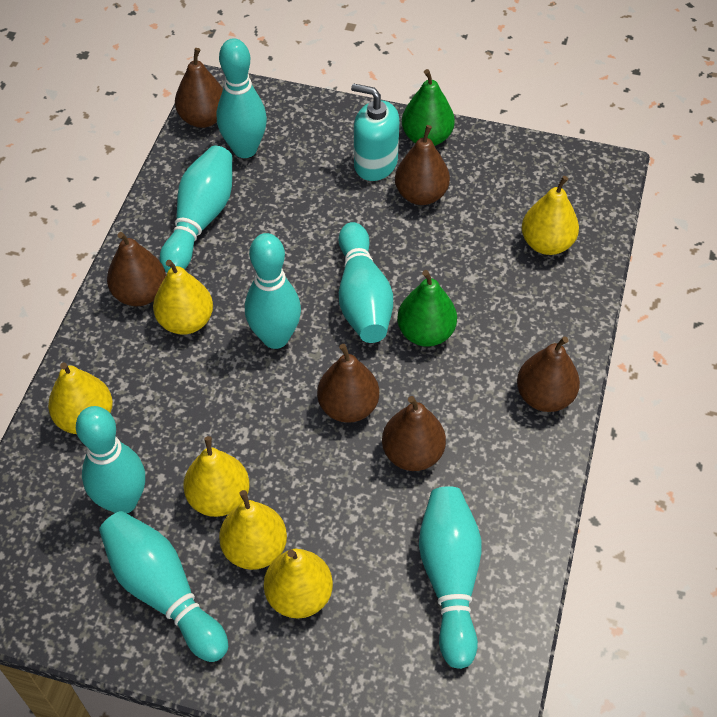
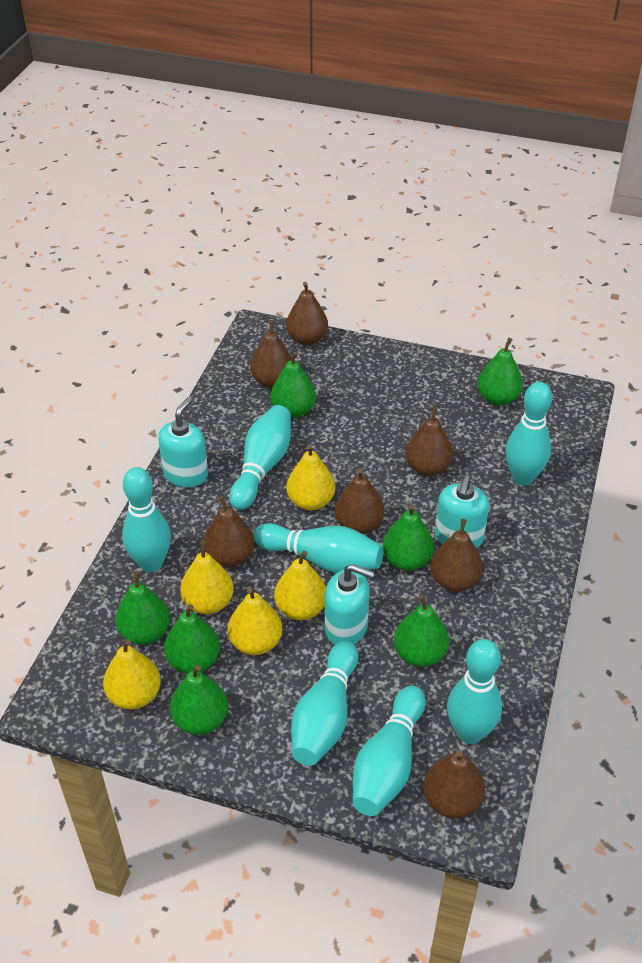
brown pear: 6 -> 7
green pear: 2 -> 7
turquoise soap dispenser: 1 -> 3
yellow pear: 6 -> 5

